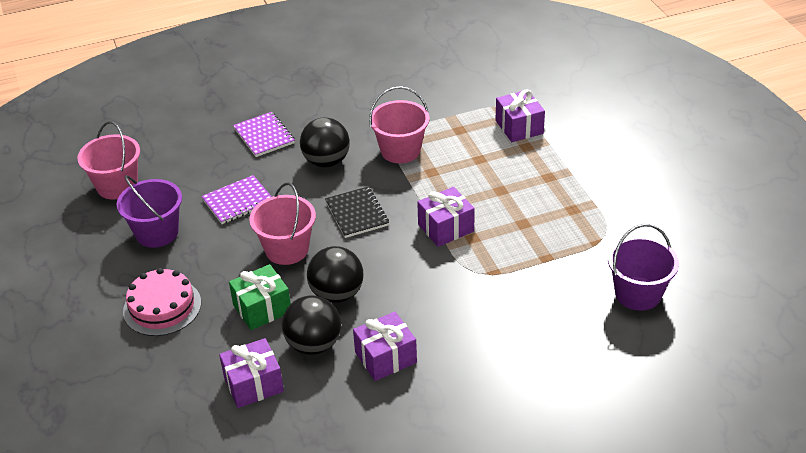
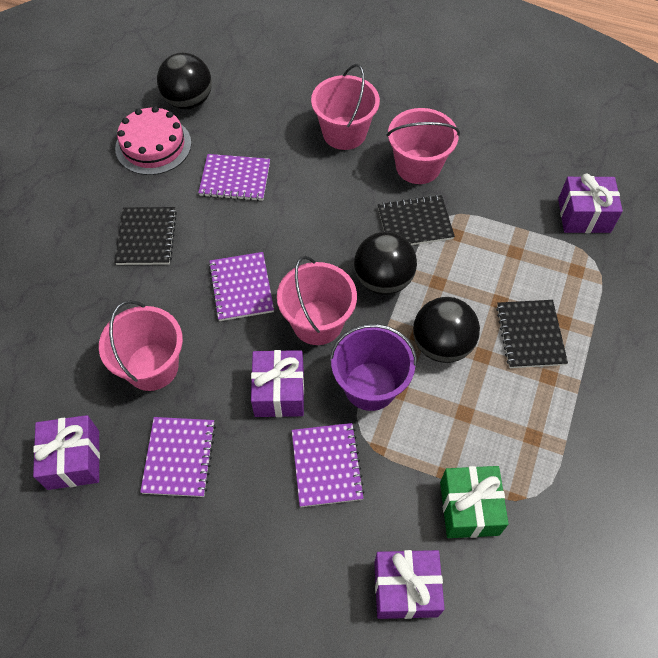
black notebook: 1 -> 3
pink bucket: 3 -> 4
purple bucket: 2 -> 1
purple notebook: 2 -> 4

